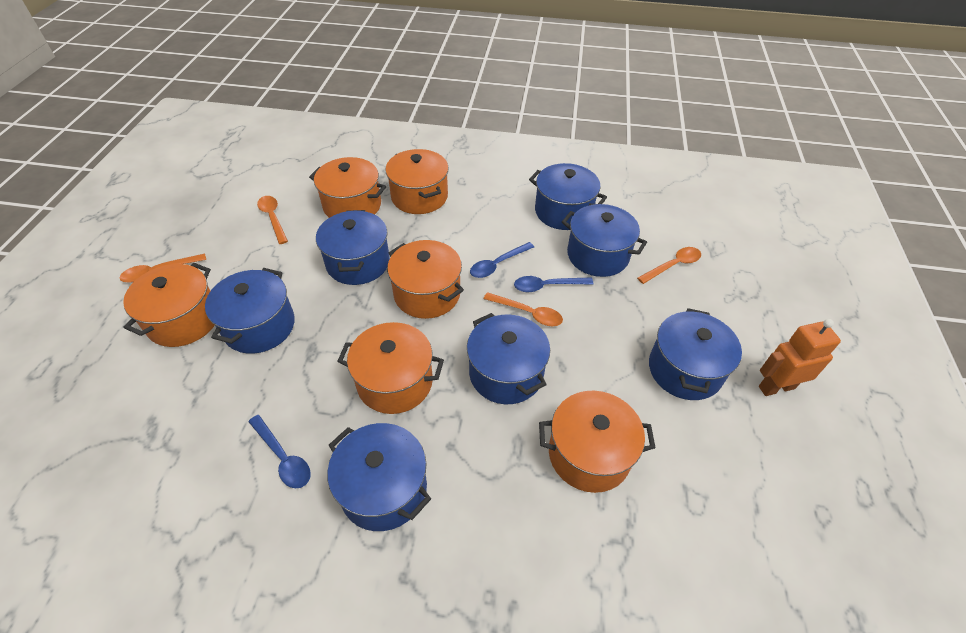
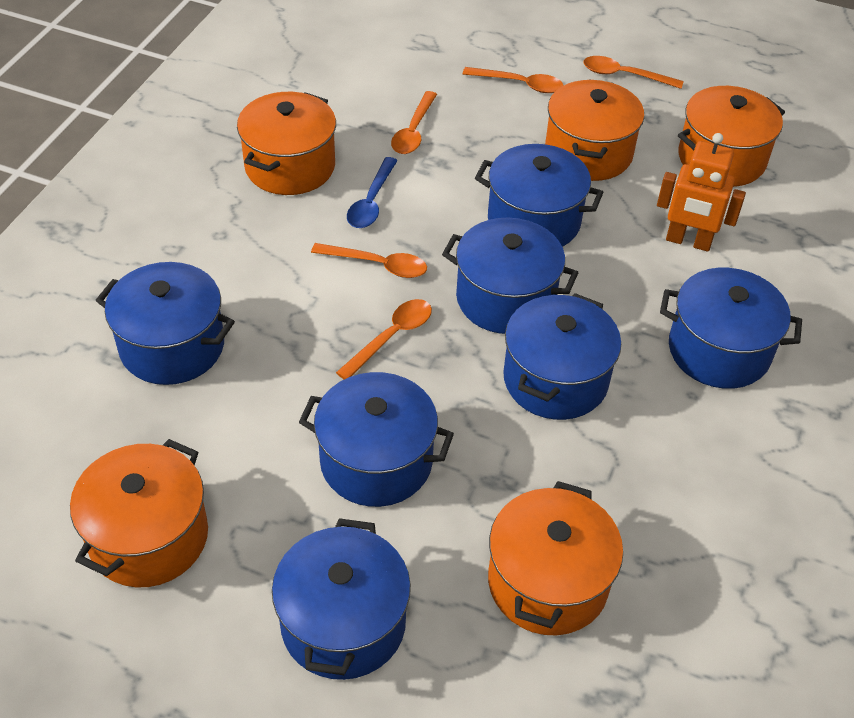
blue spoon: 3 -> 1
orange pot: 6 -> 5
orange spoon: 4 -> 5

